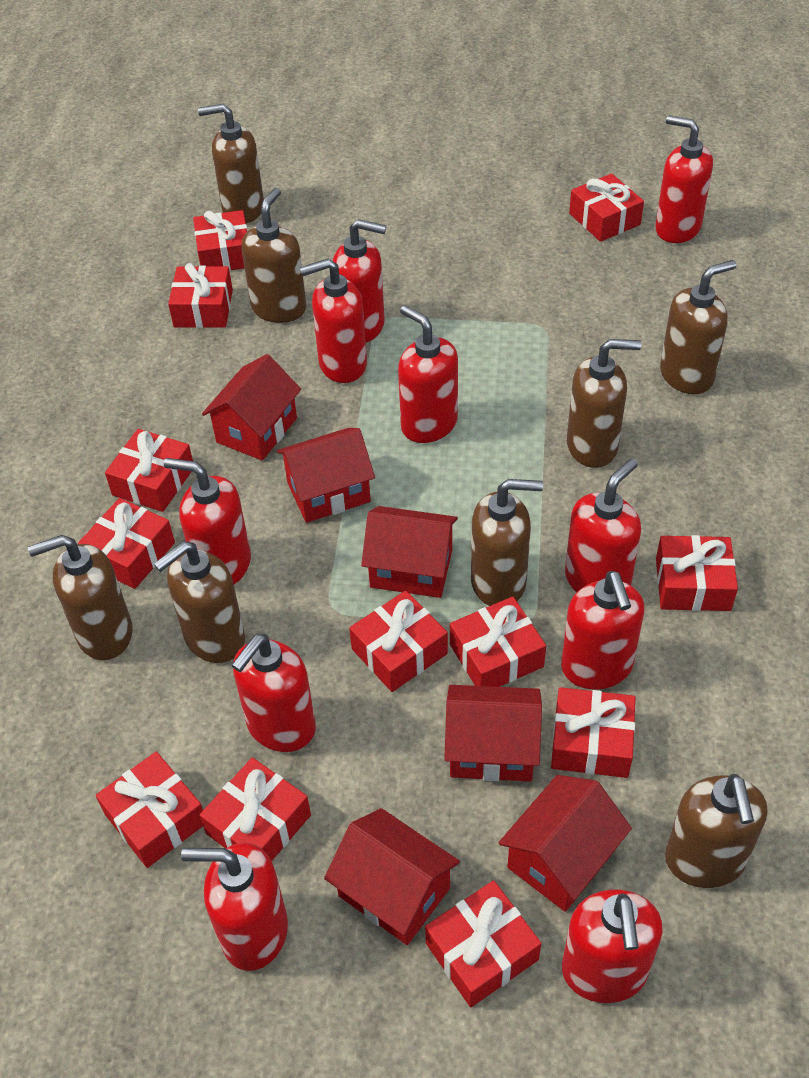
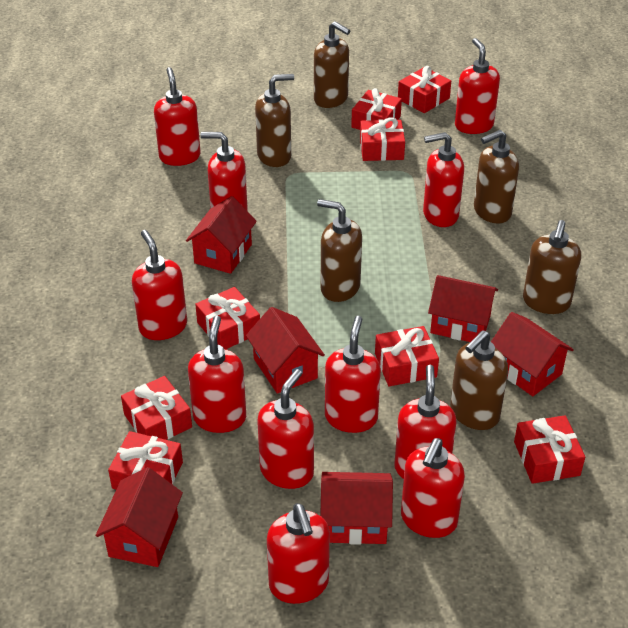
brown soap dispenser: 8 -> 6
red gift: 12 -> 8
red soap dispenser: 10 -> 11

